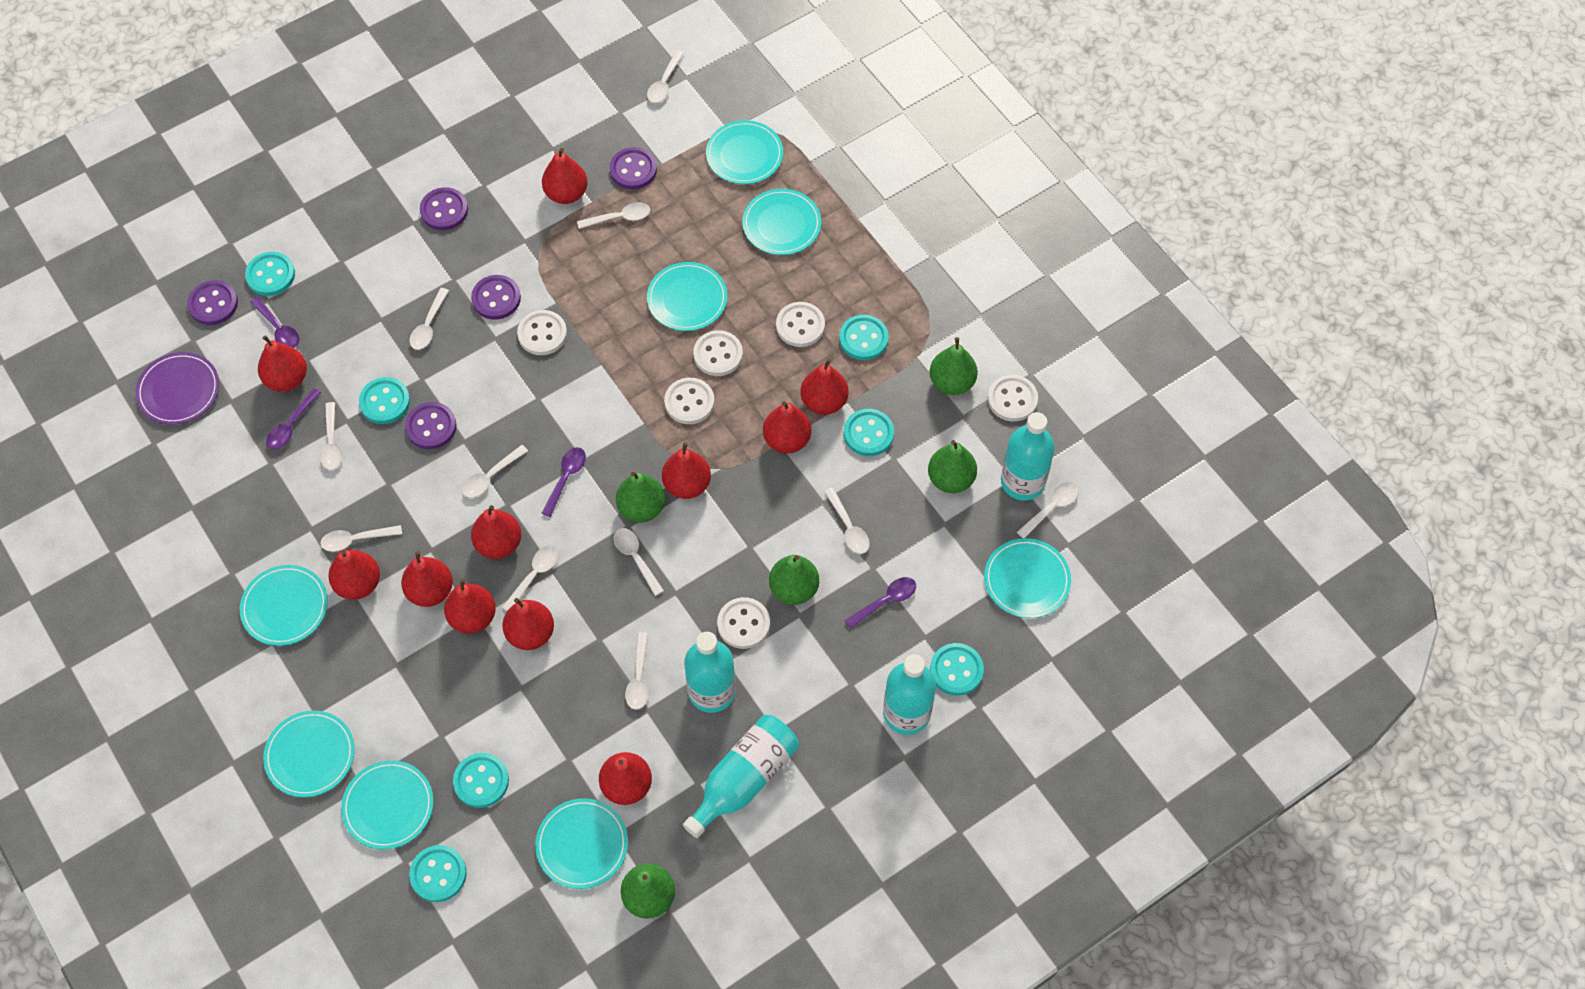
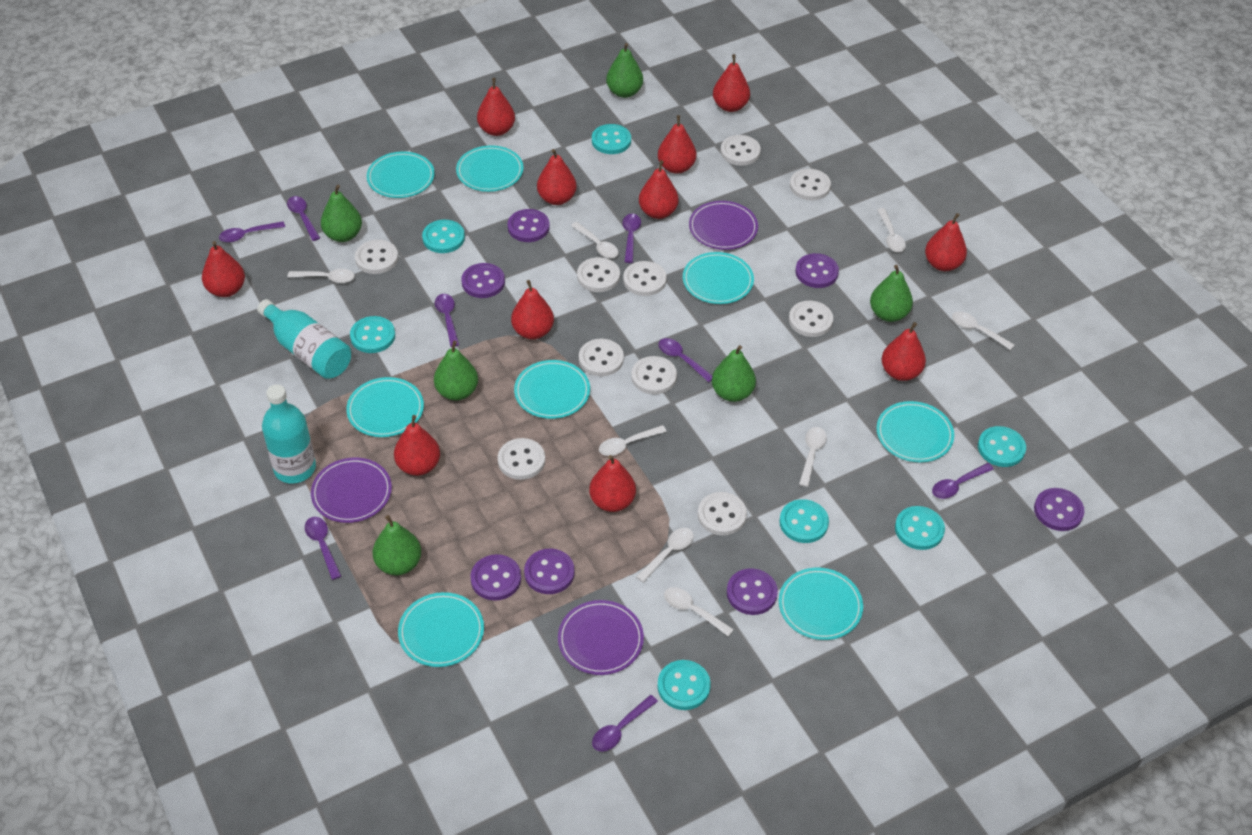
green pear: 5 -> 6
purple button: 5 -> 7
purple plate: 1 -> 3
purple spoon: 4 -> 8
turquoise bottle: 4 -> 2
white button: 6 -> 10
white spoon: 11 -> 8

